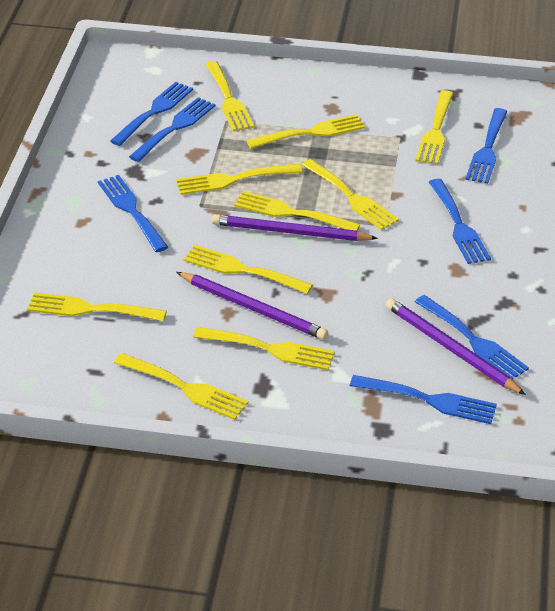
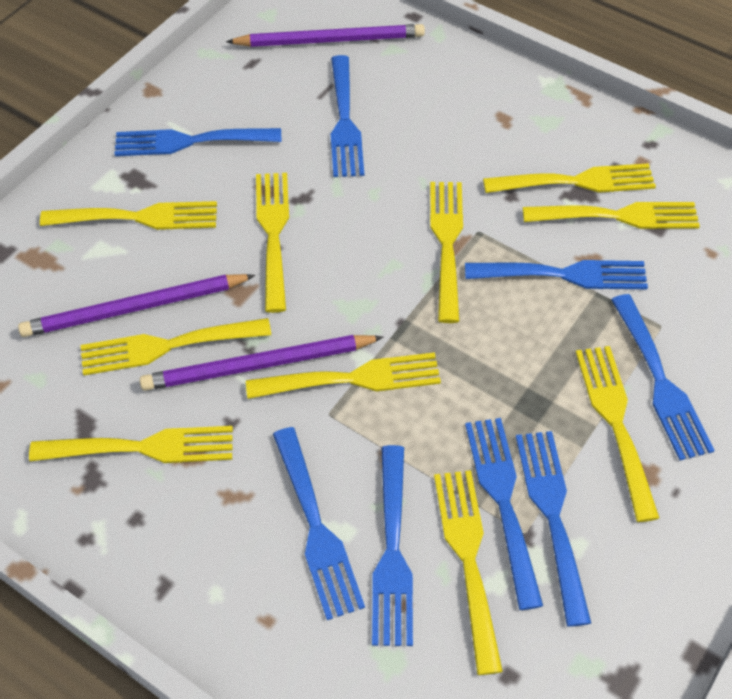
blue fork: 7 -> 8

